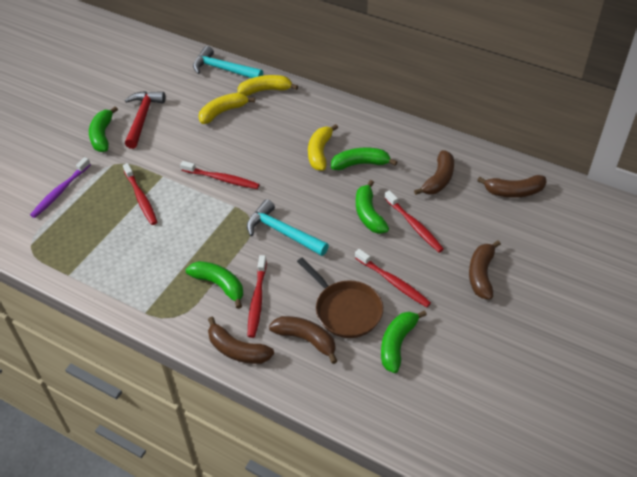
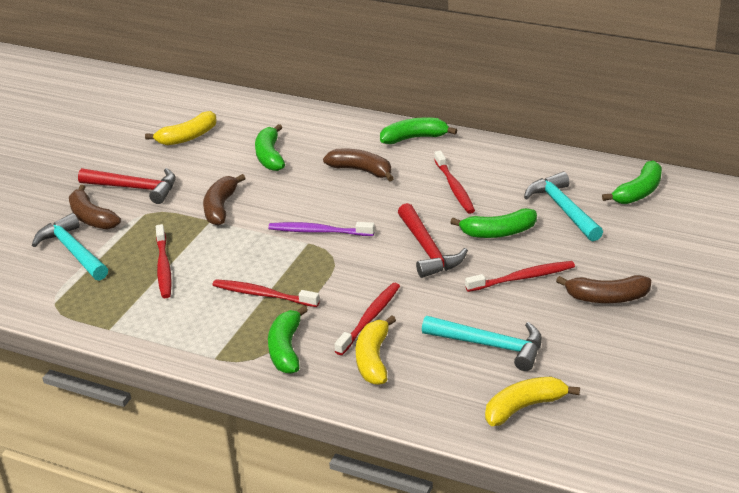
brown banana: 5 -> 4
brown pan: 1 -> 0
red hammer: 1 -> 2
turquoise hammer: 2 -> 3

